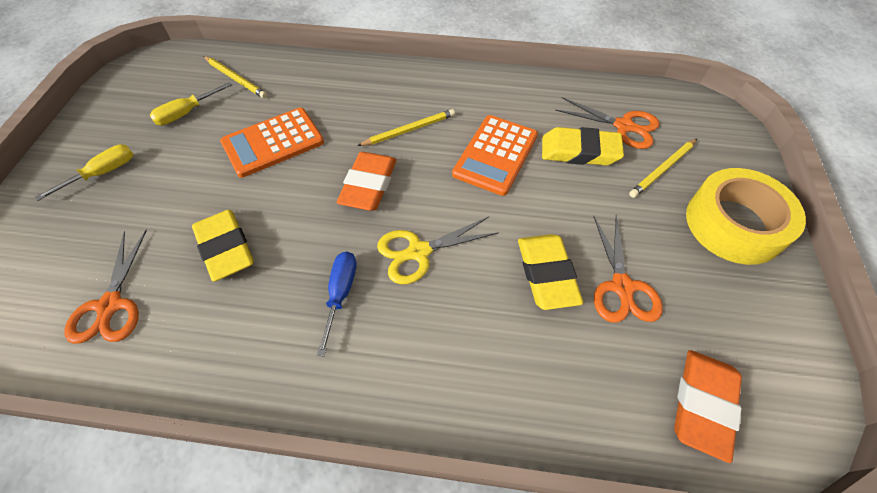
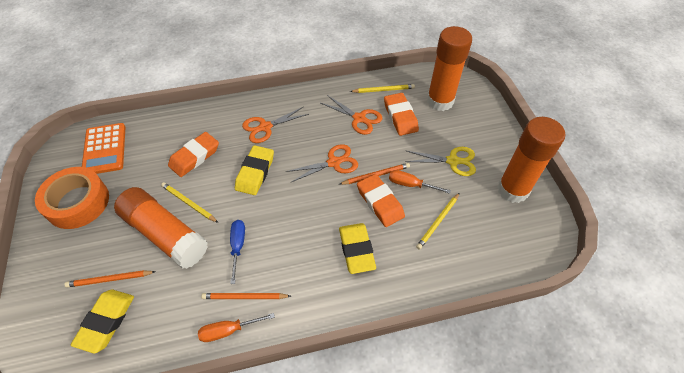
orange calculator: 2 -> 1
orange eraser: 2 -> 3
orange glue stick: 0 -> 3
orange pencil: 0 -> 3
orange screwdriver: 0 -> 2
orange tape: 0 -> 1
yellow screwdriver: 2 -> 0
yellow tape: 1 -> 0

